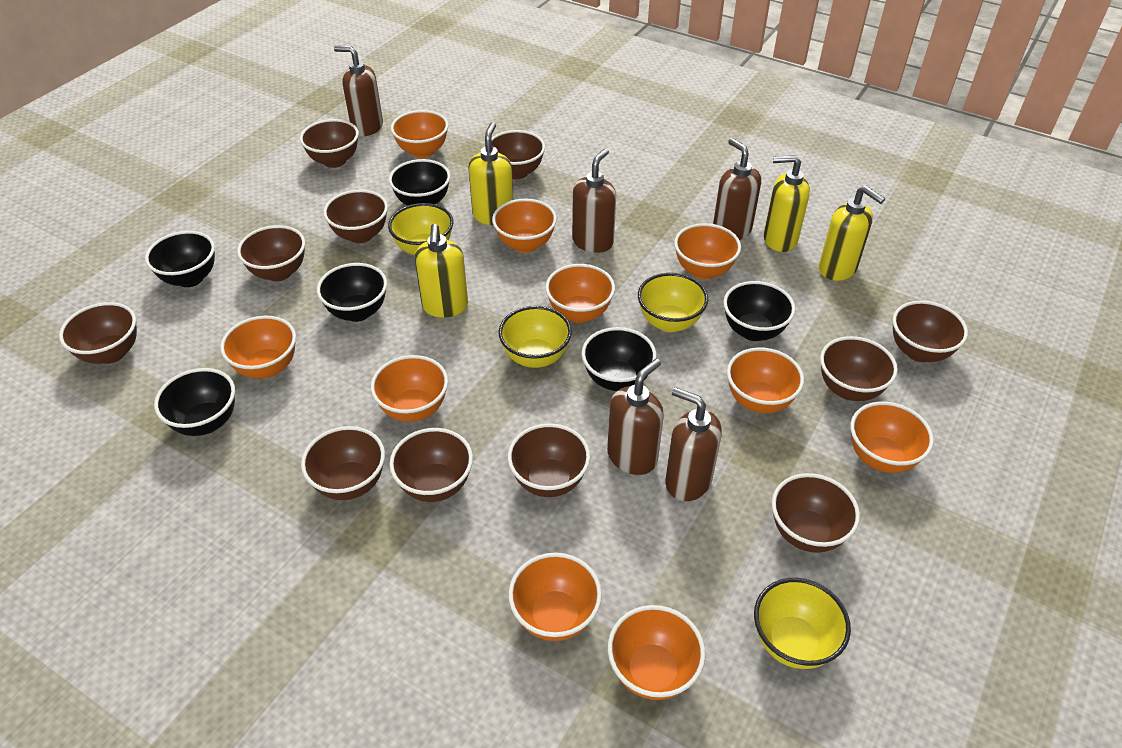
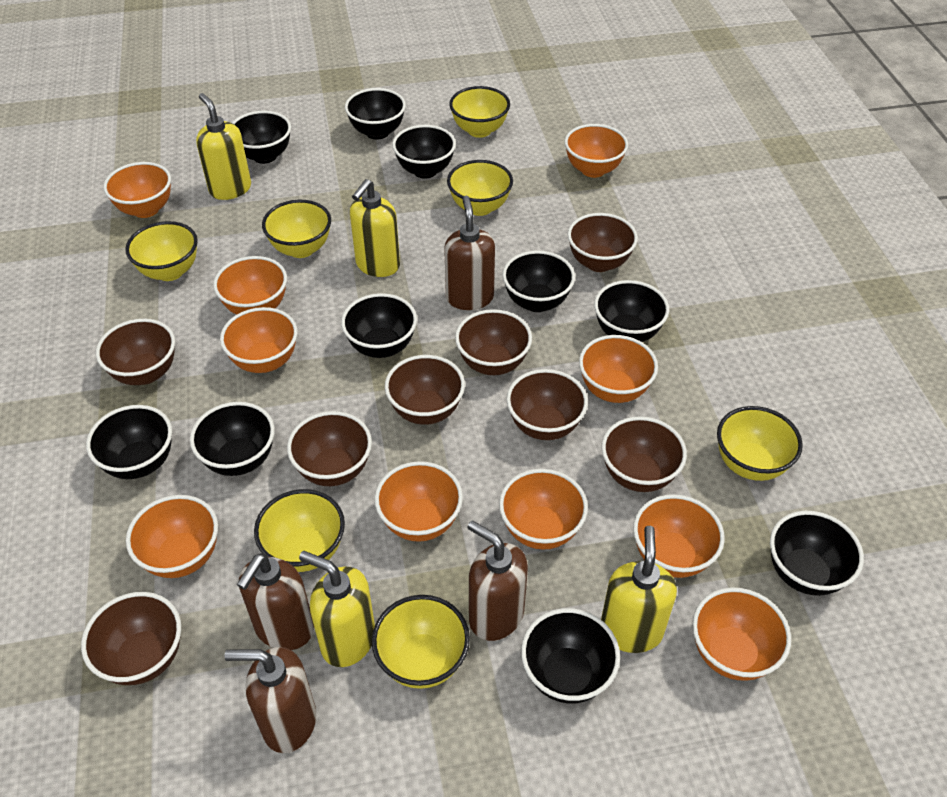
black bowl: 6 -> 10
brown bowl: 11 -> 8
brown soap dispenser: 5 -> 4
yellow bowl: 4 -> 7

